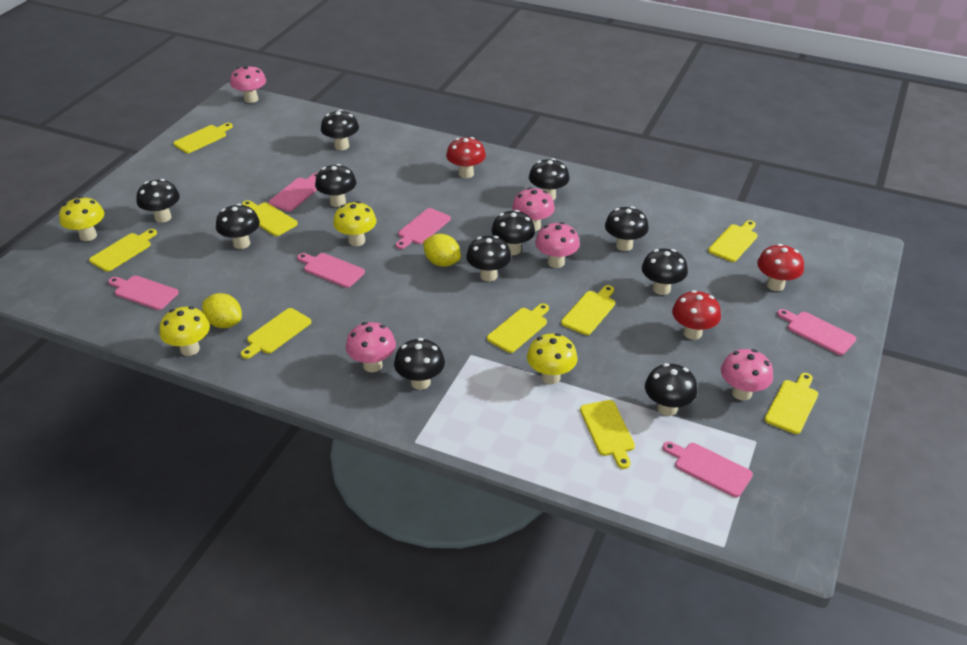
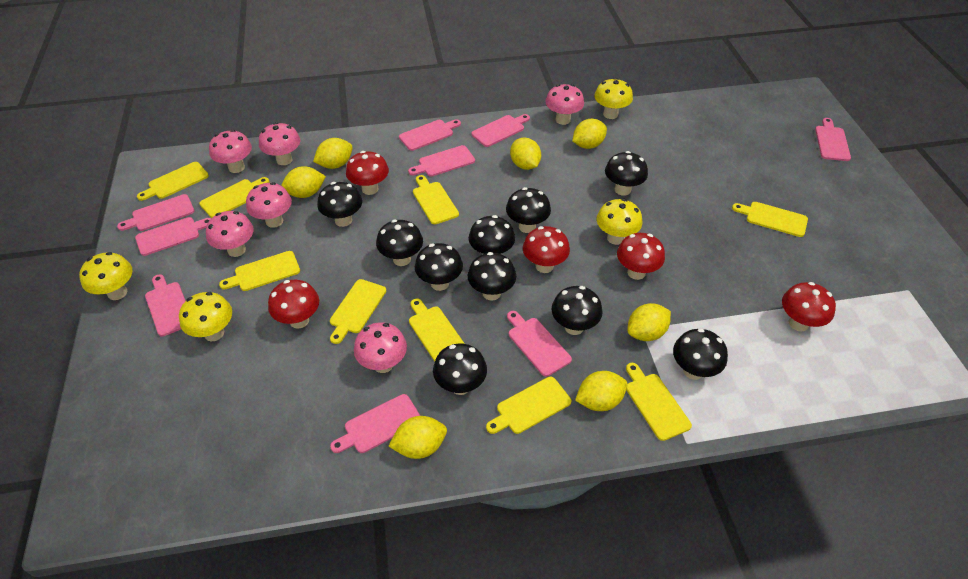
black mushroom: 11 -> 10
pink cutting board: 6 -> 9
pink mushroom: 5 -> 6
red mushroom: 3 -> 5
yellow lemon: 2 -> 7

